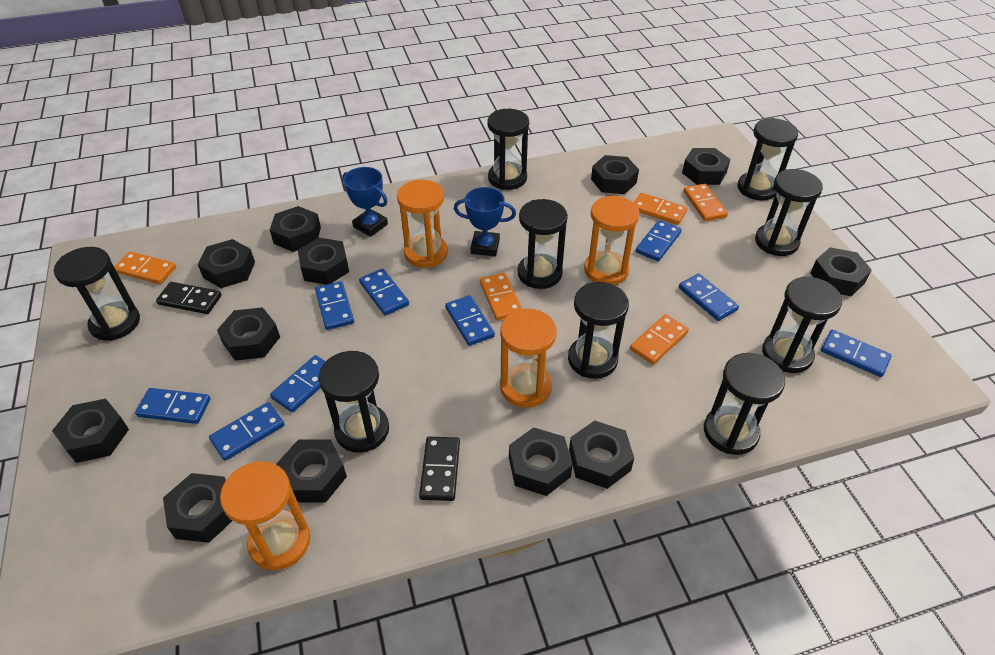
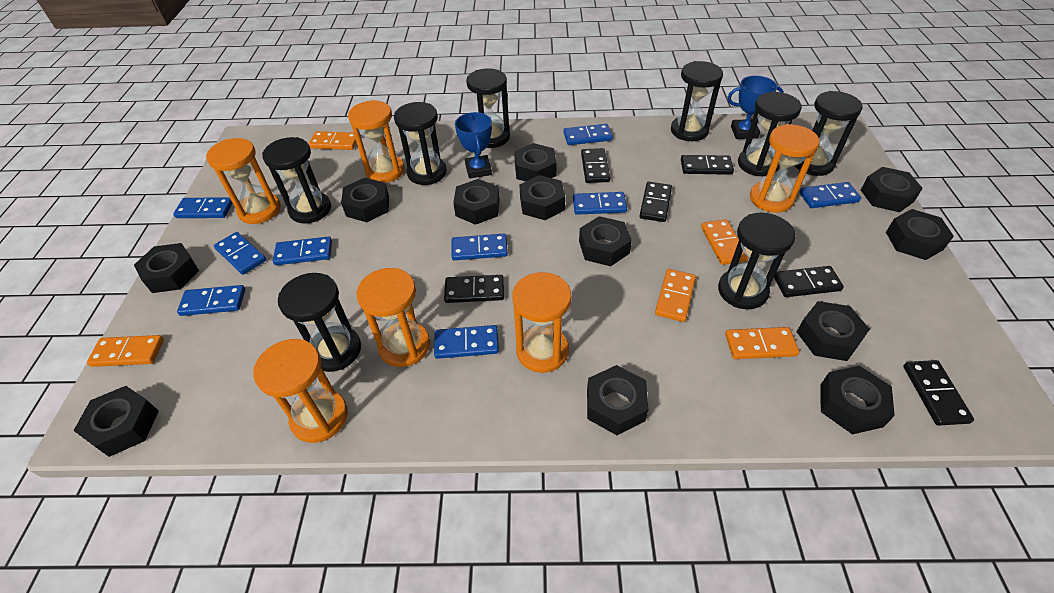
black domino: 2 -> 6
black hourglass: 9 -> 8
orange hourglass: 4 -> 6

